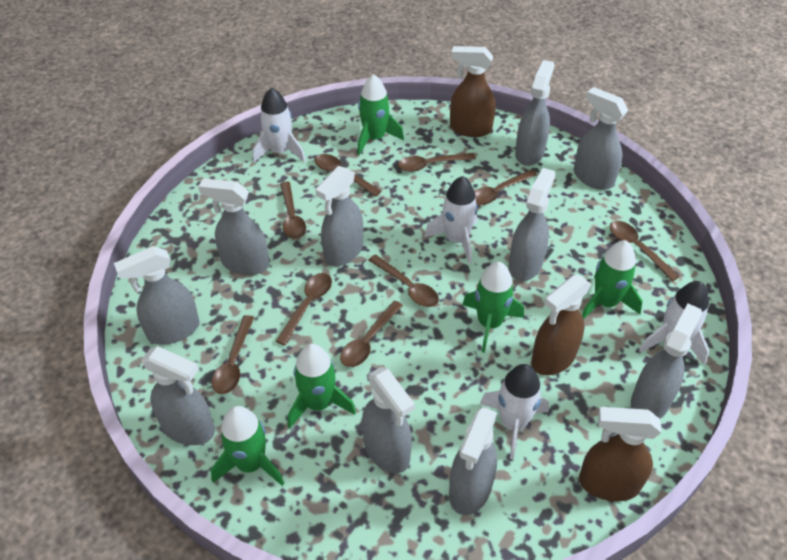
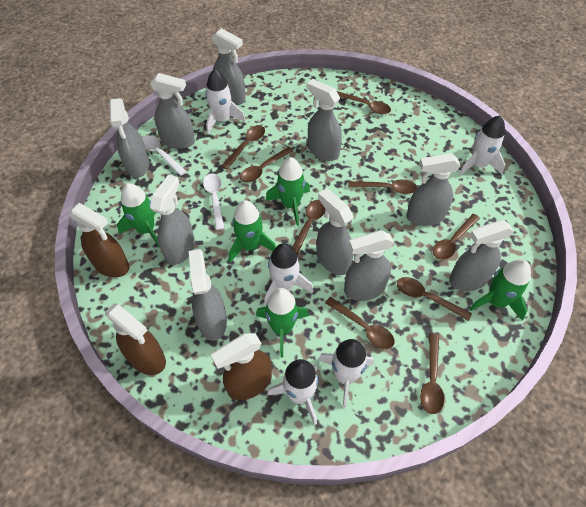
white rocket: 4 -> 5
white spoon: 0 -> 2

